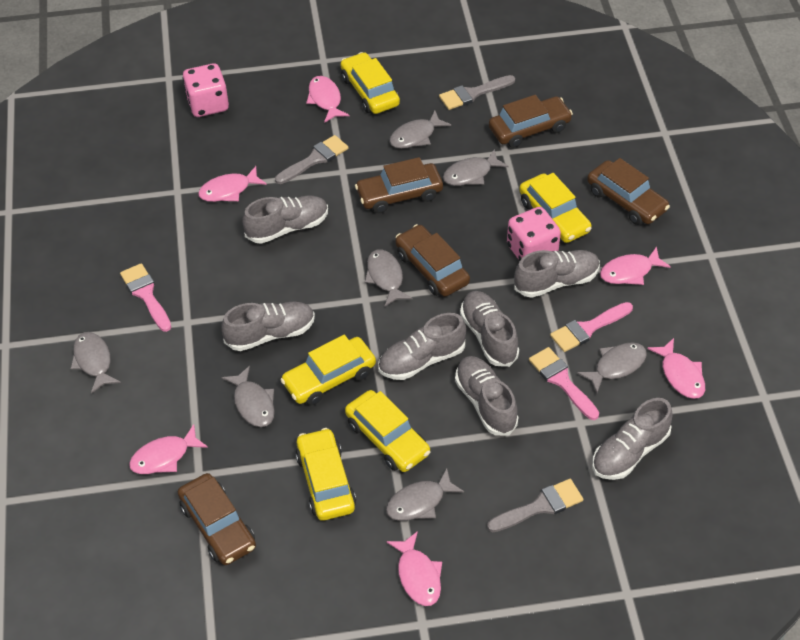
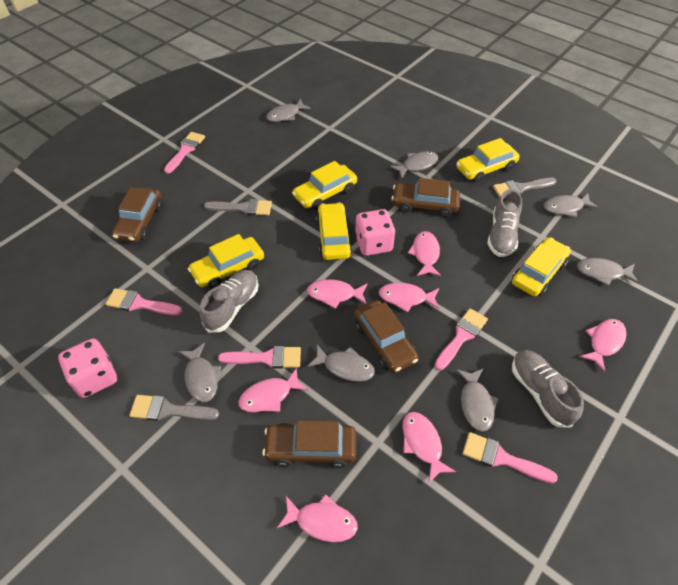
brown car: 5 -> 4
grey shoe: 7 -> 3
pink brush: 3 -> 5
pink fish: 6 -> 7

